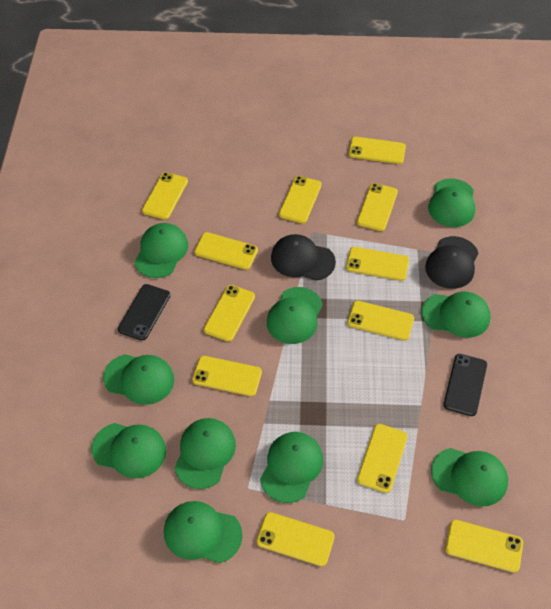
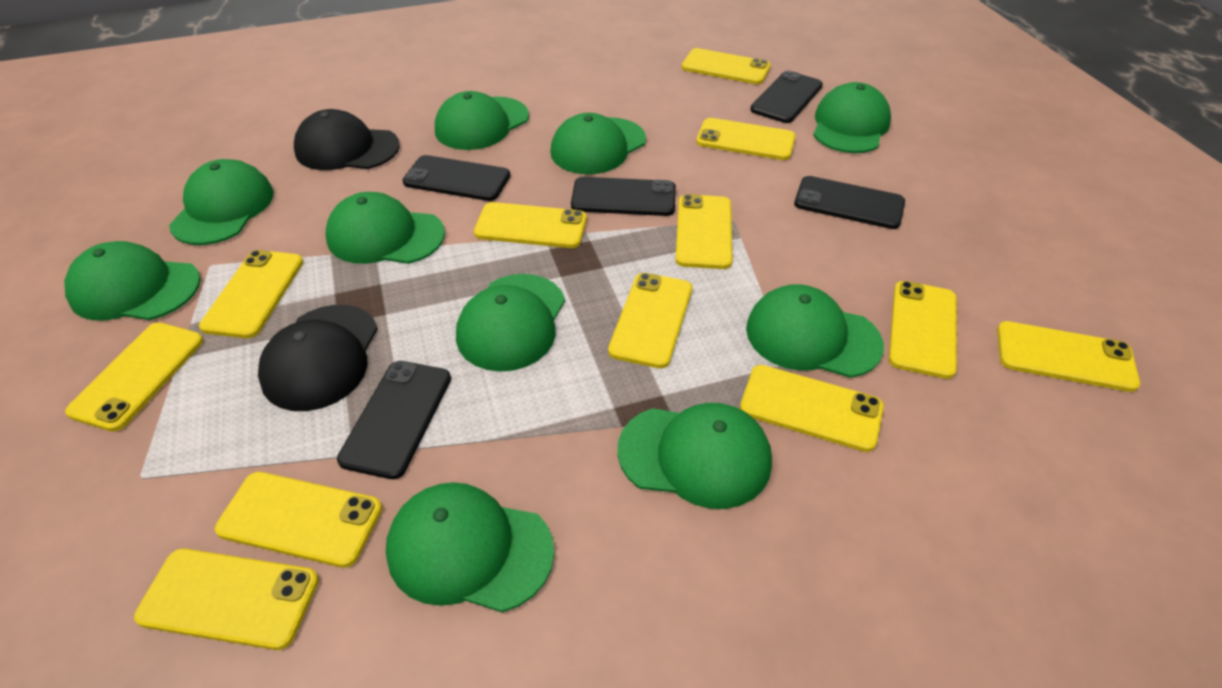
black phone: 2 -> 5

